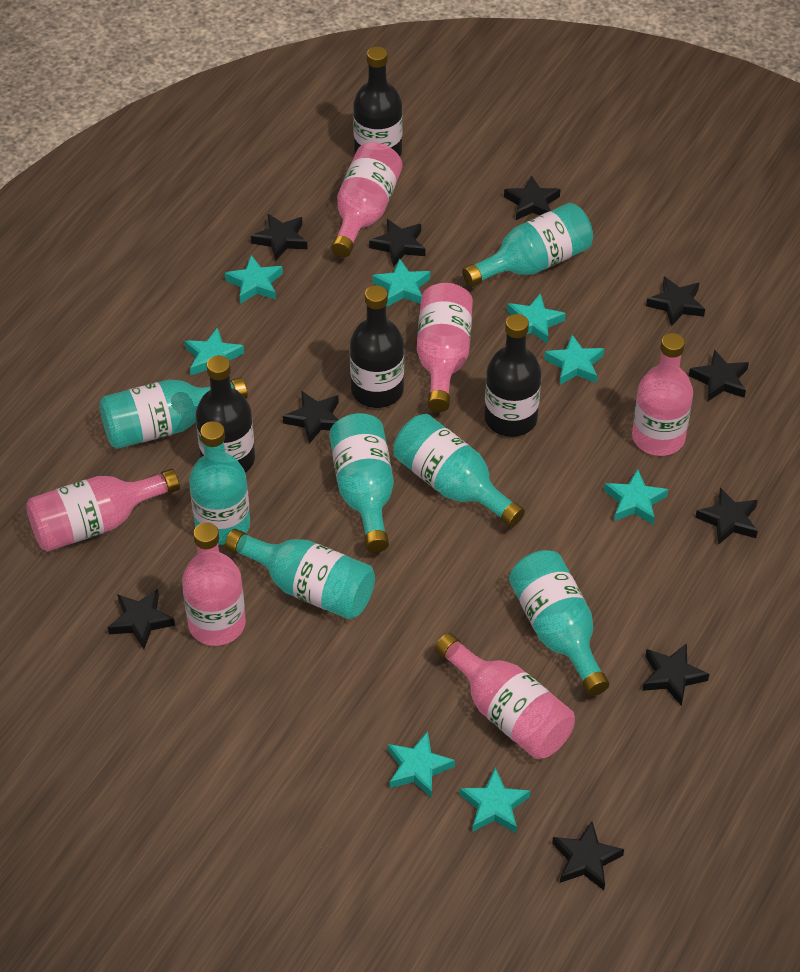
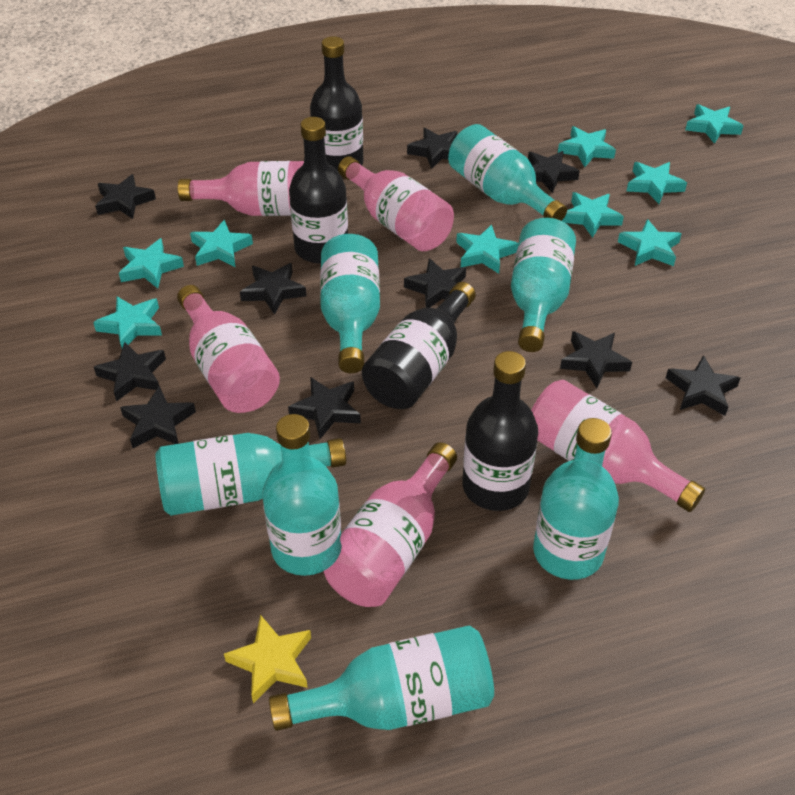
pink bottle: 6 -> 5
turquoise star: 8 -> 9
yellow star: 0 -> 1

